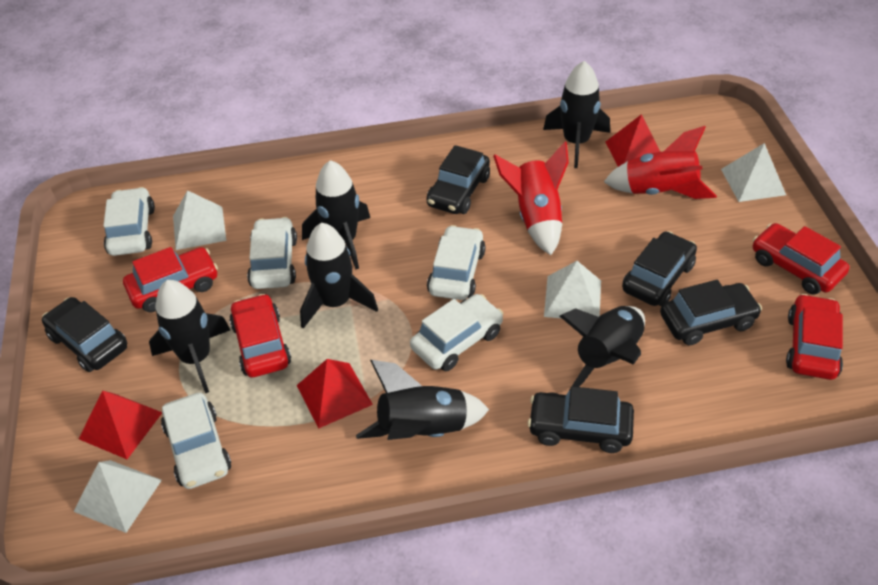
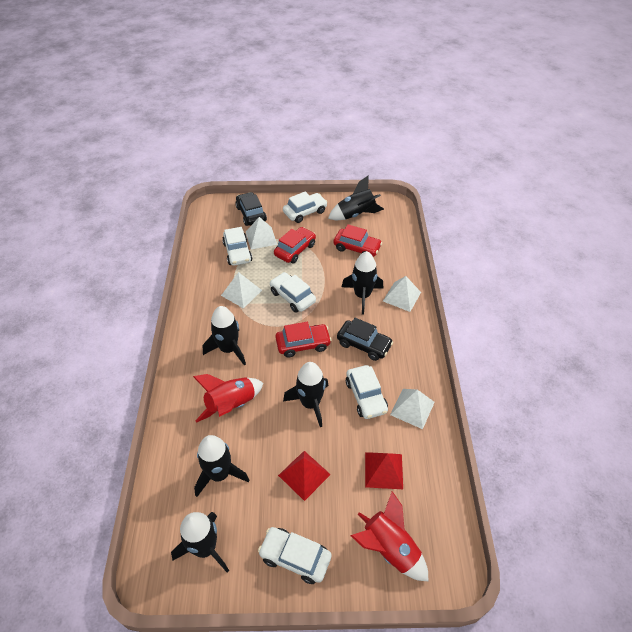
black car: 5 -> 2
red car: 4 -> 3
red pyramid: 3 -> 2

